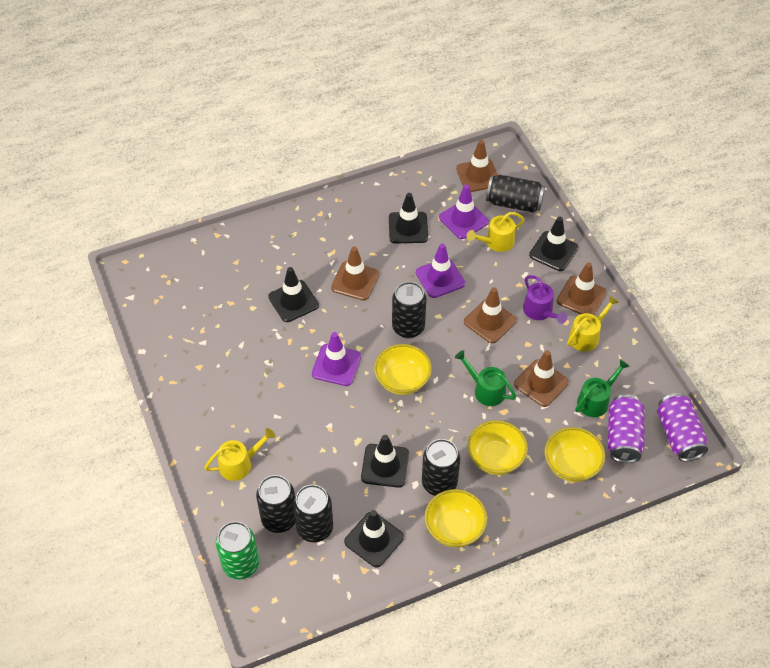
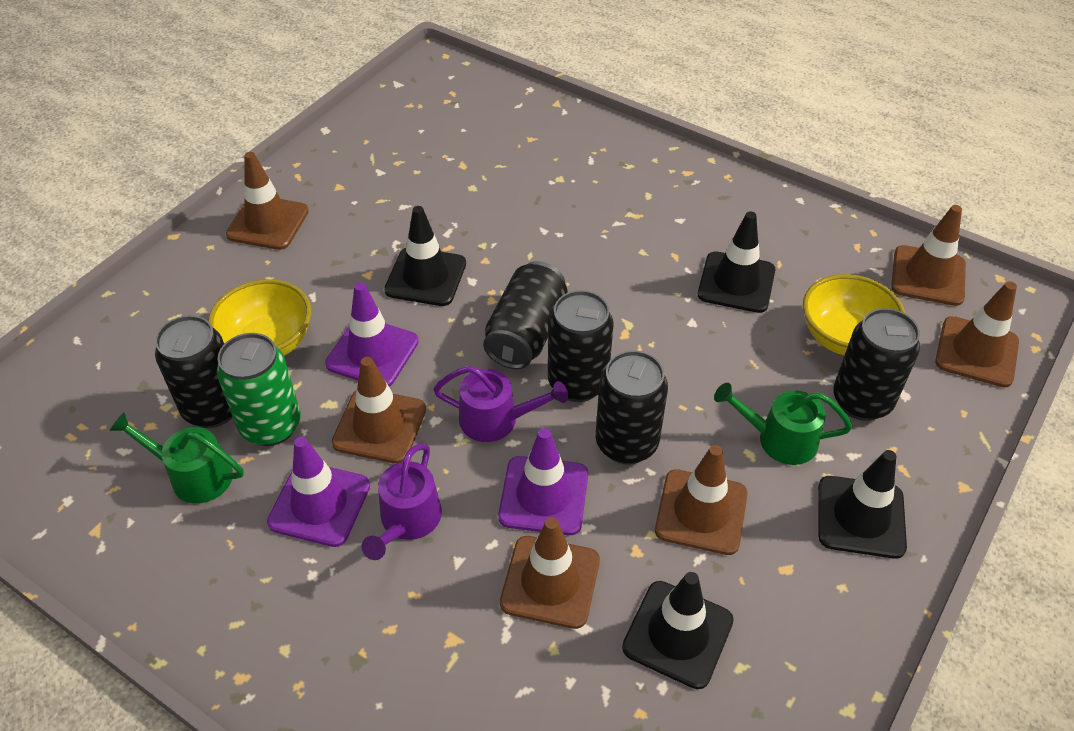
black traffic cone: 5 -> 4
brown traffic cone: 5 -> 6
purple can: 2 -> 0
purple watering can: 1 -> 2
yellow bowl: 4 -> 2
yellow watering can: 3 -> 0

